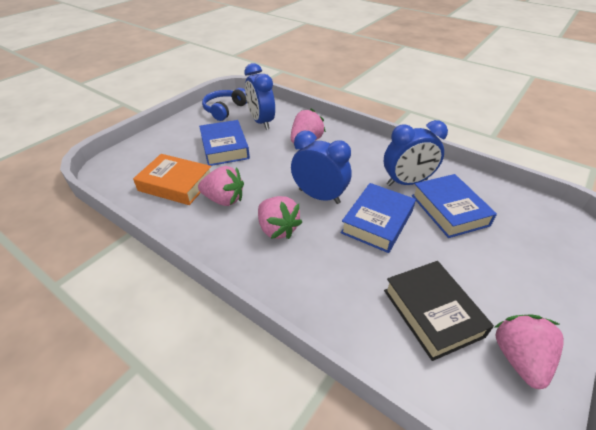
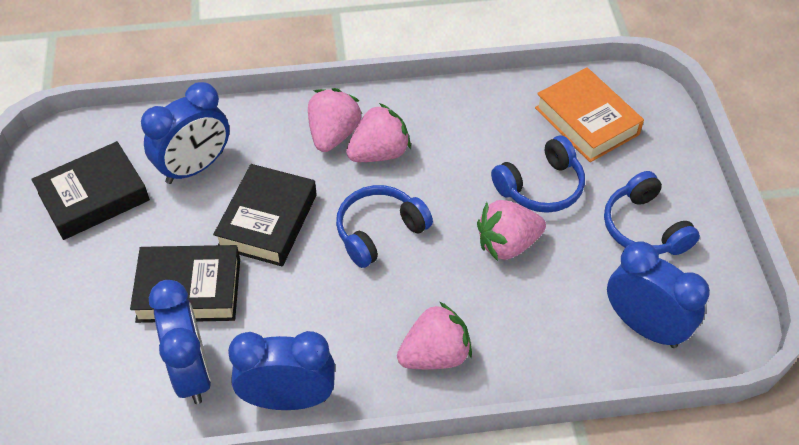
black book: 1 -> 3
blue book: 3 -> 0
blue clock: 3 -> 4
blue headphones: 1 -> 3

